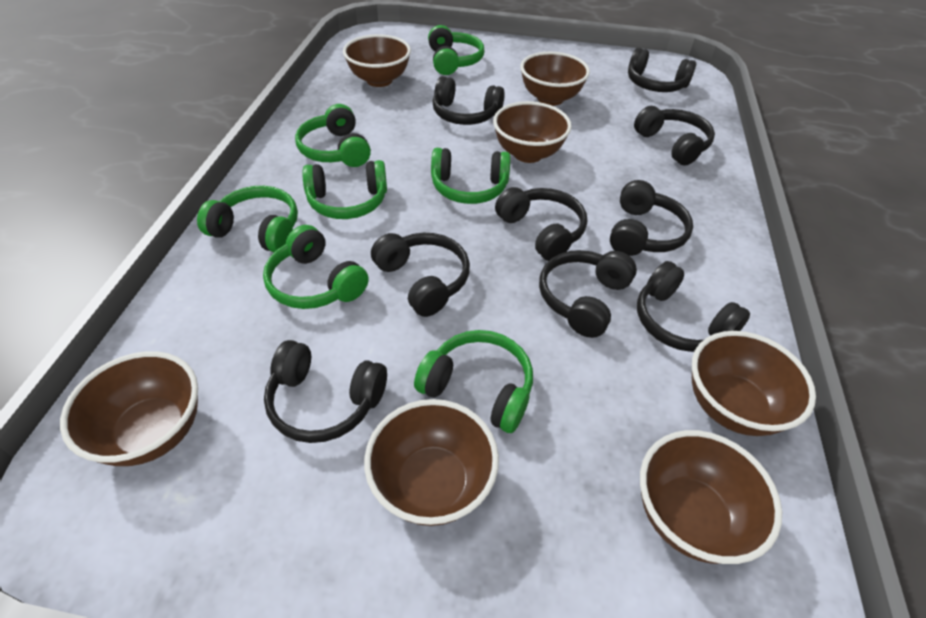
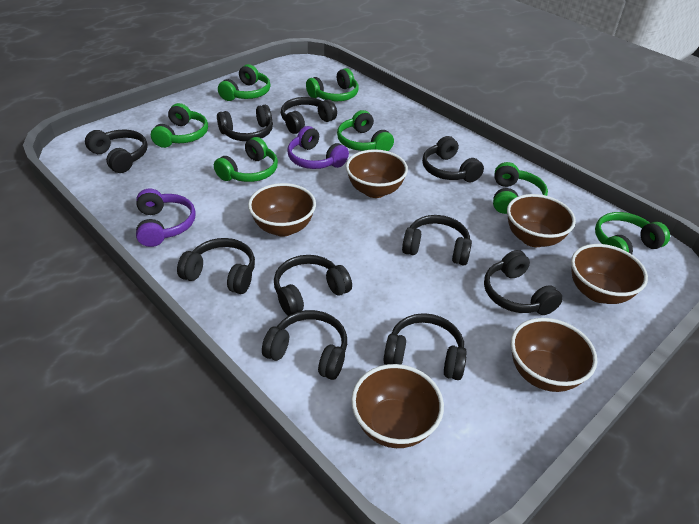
black headphones: 9 -> 10
brown bowl: 7 -> 6
purple headphones: 0 -> 2

